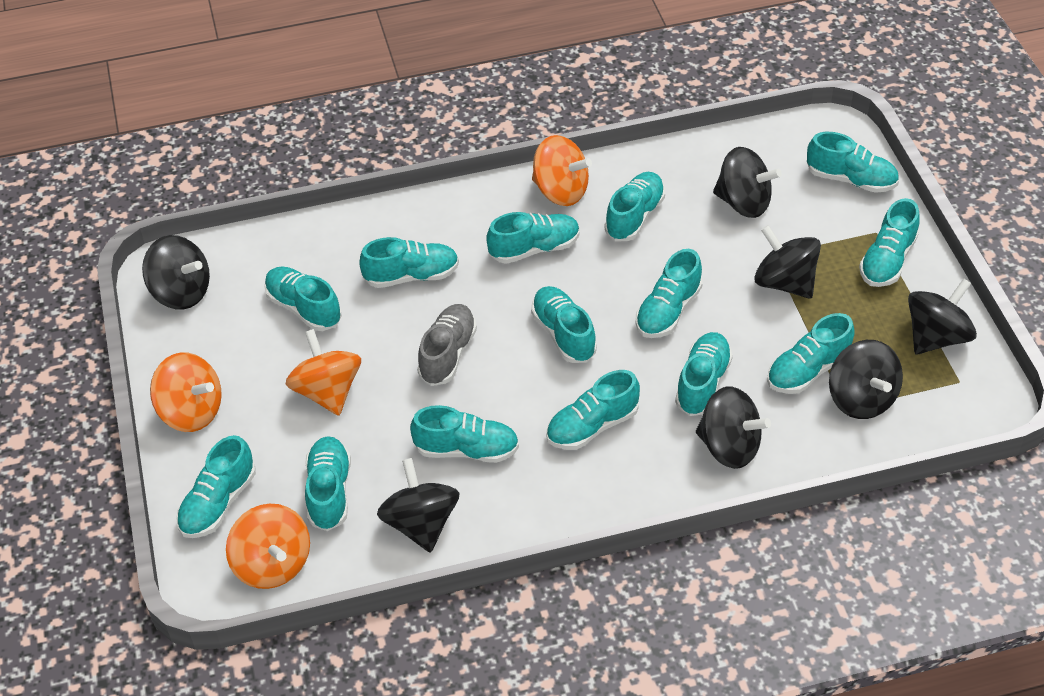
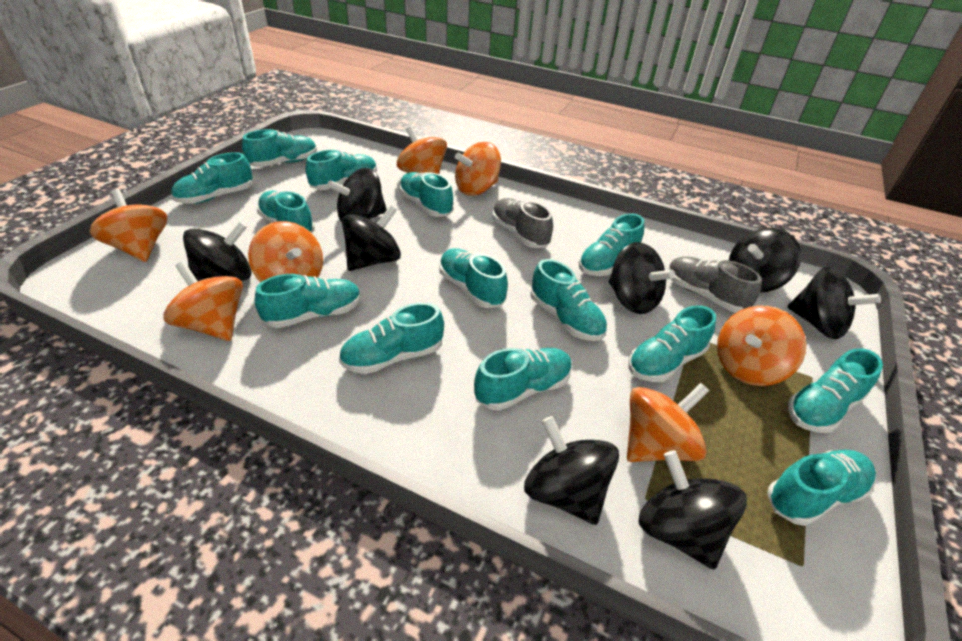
black spinning top: 7 -> 8
grey shoe: 1 -> 2
orange spinning top: 4 -> 7

